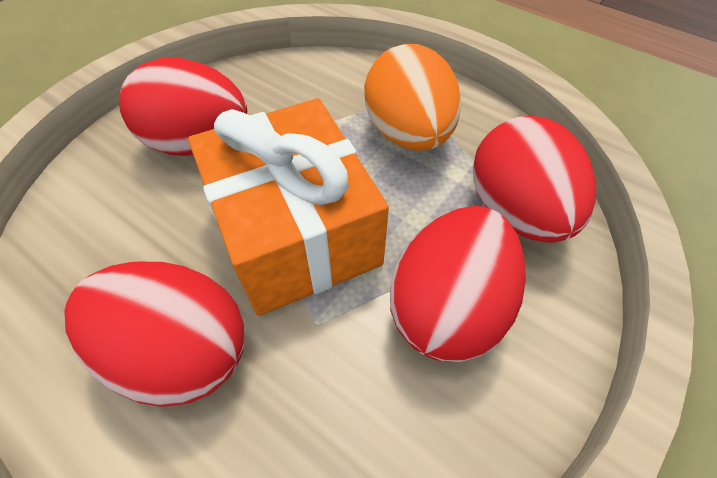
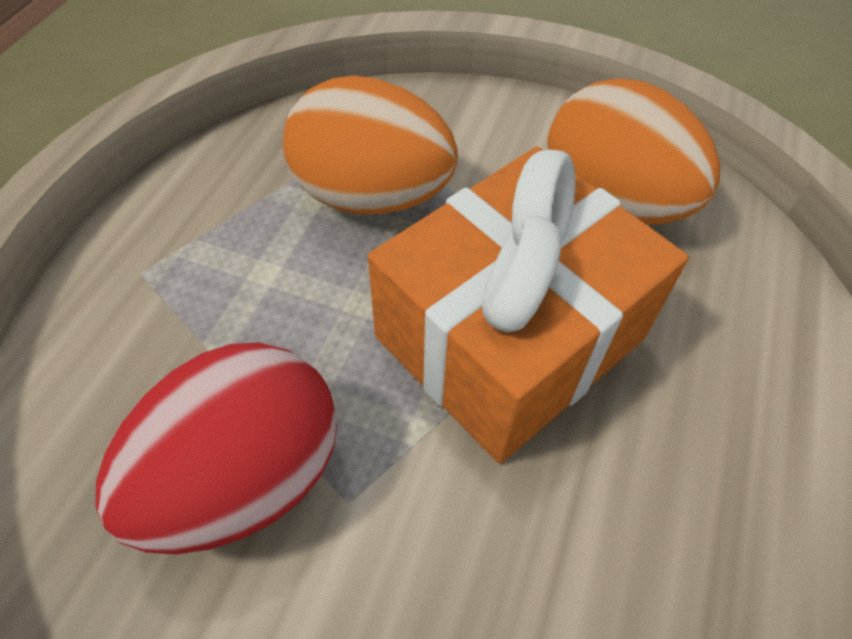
orange egg: 1 -> 2
red egg: 4 -> 1

